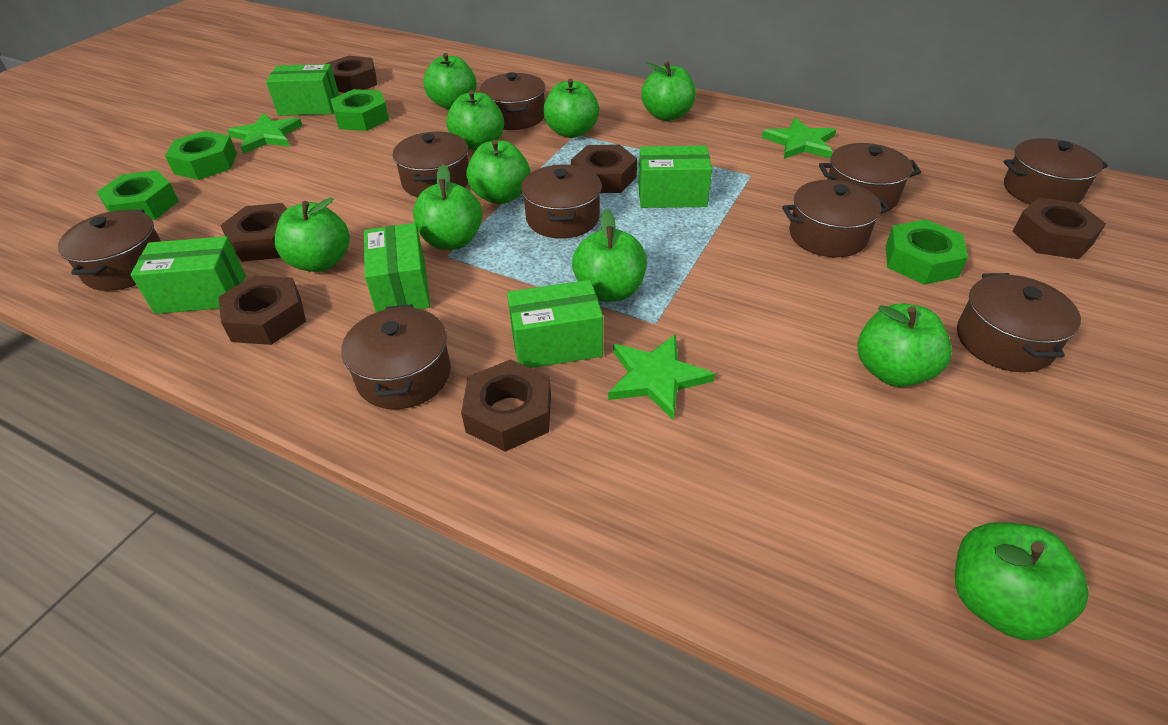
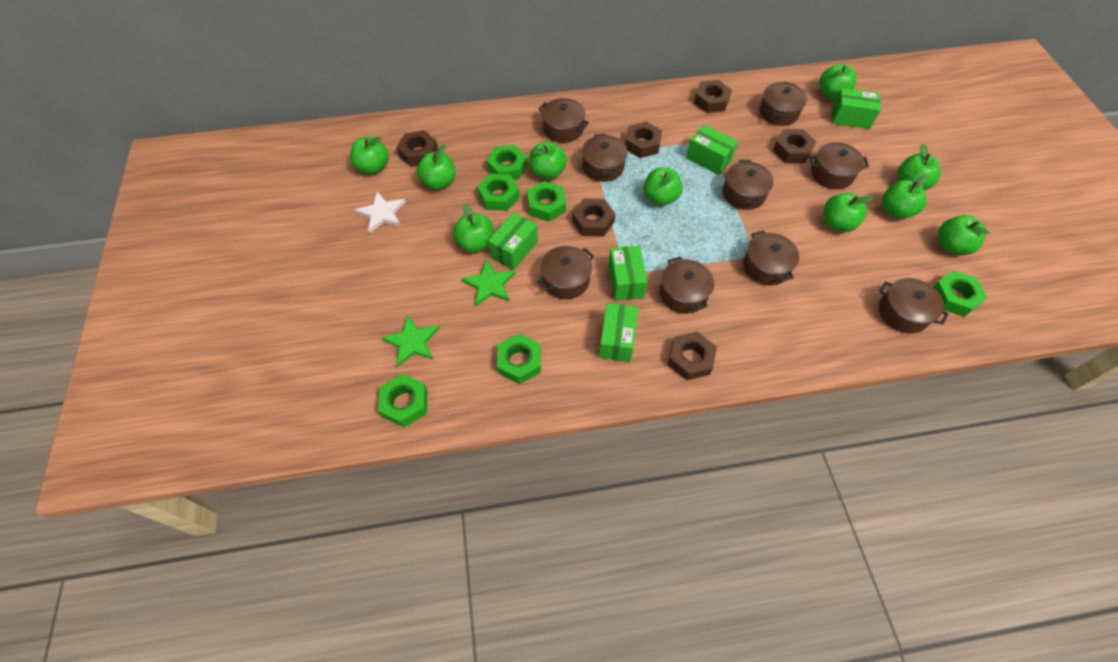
green nut: 4 -> 6
green star: 3 -> 2
white star: 0 -> 1

